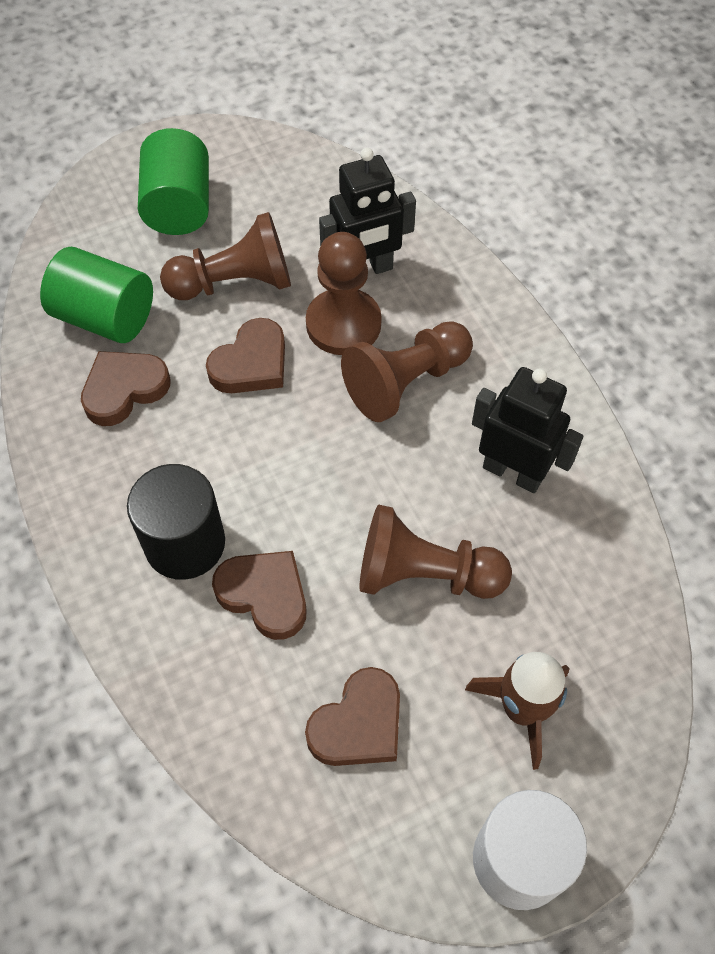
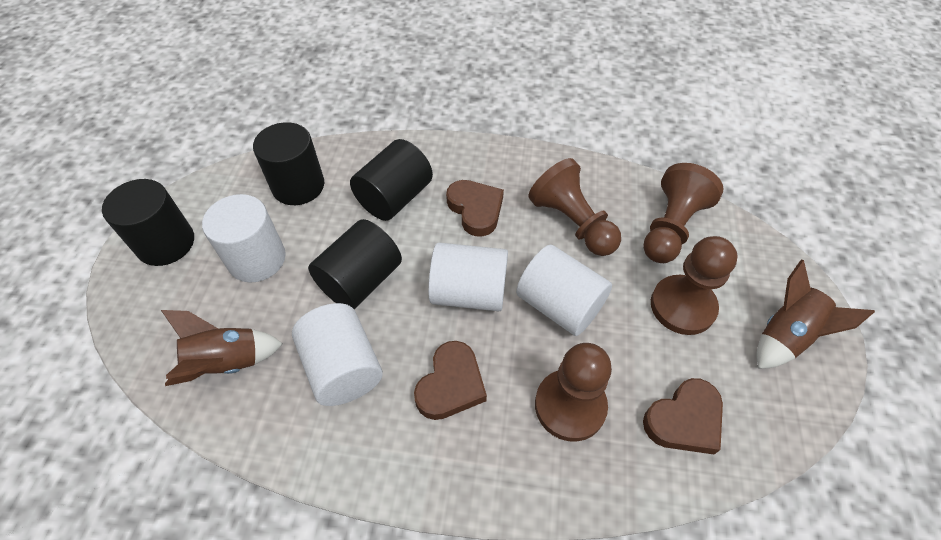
black cylinder: 1 -> 4
black robot: 2 -> 0
brown heart: 4 -> 3
brown rocket: 1 -> 2
green cylinder: 2 -> 0
white cylinder: 1 -> 4

